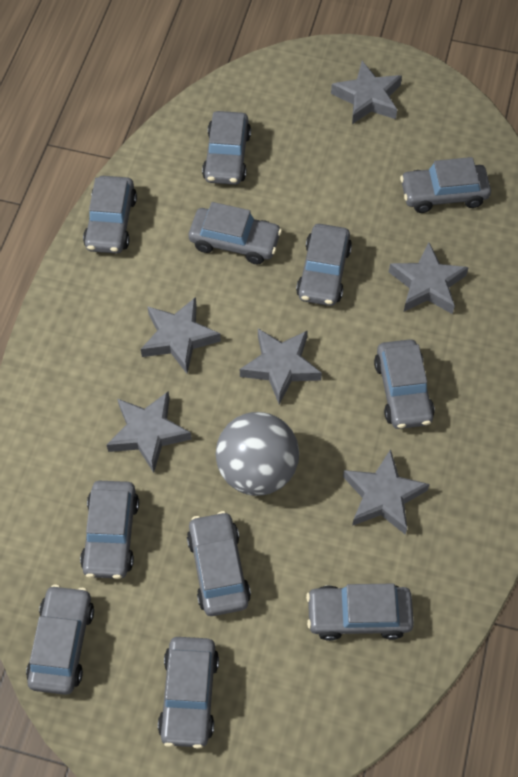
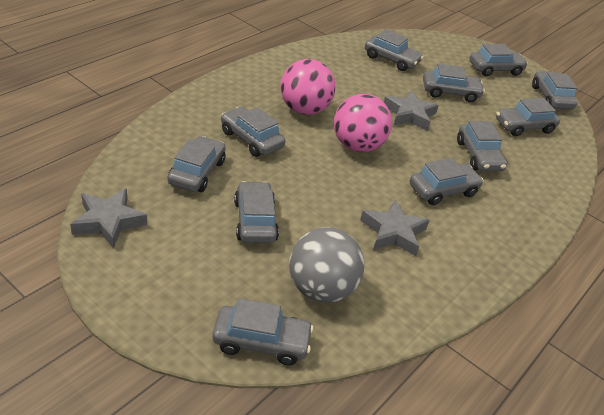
grey star: 6 -> 3
pink ball: 0 -> 2

